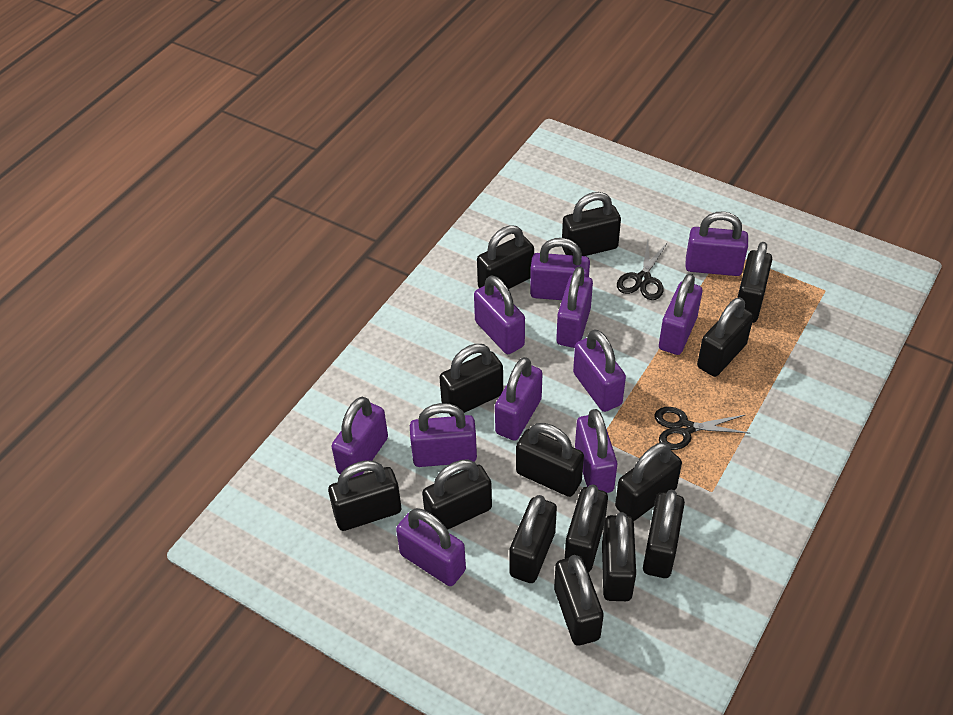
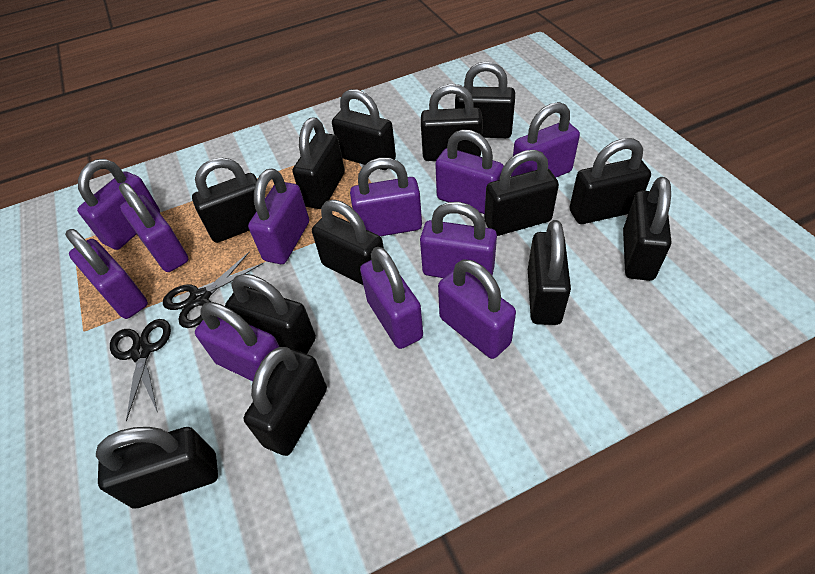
black padlock: 14 -> 13

